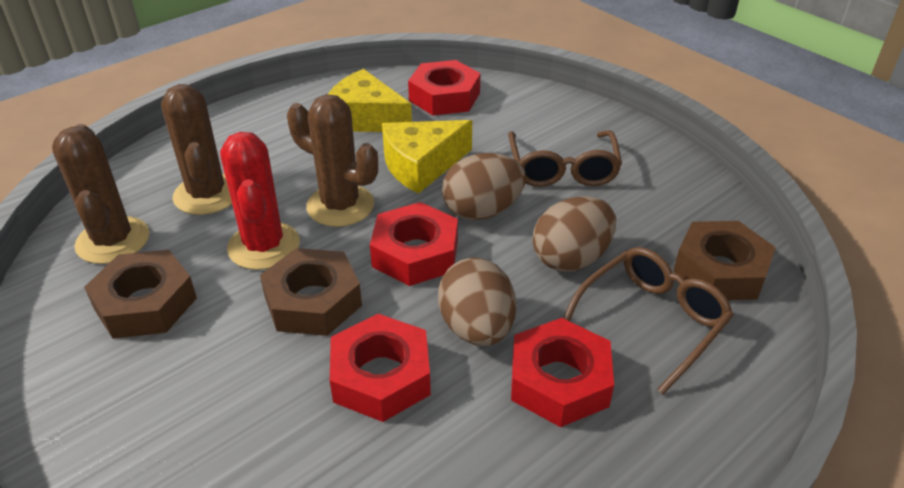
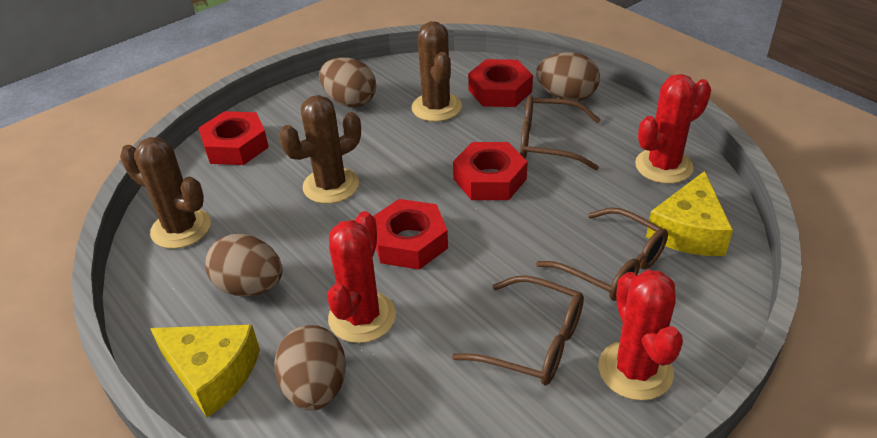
brown egg: 3 -> 4
brown glasses: 2 -> 3
brown nut: 3 -> 0
red cactus: 1 -> 3

